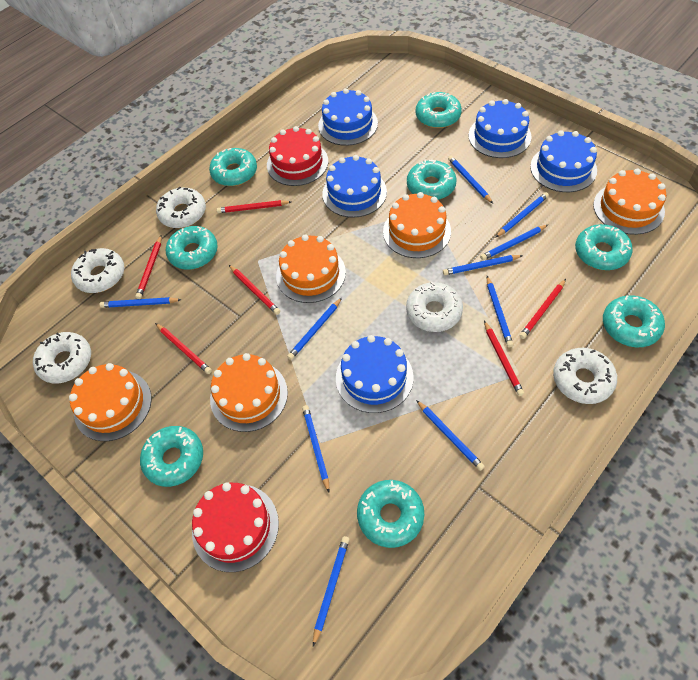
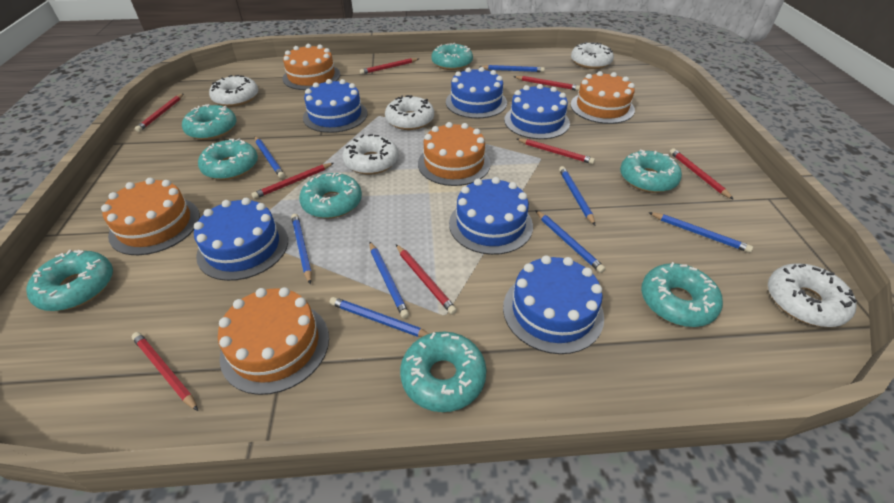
blue cake: 5 -> 6
blue pencil: 10 -> 8
red cake: 2 -> 0
red pencil: 6 -> 8

